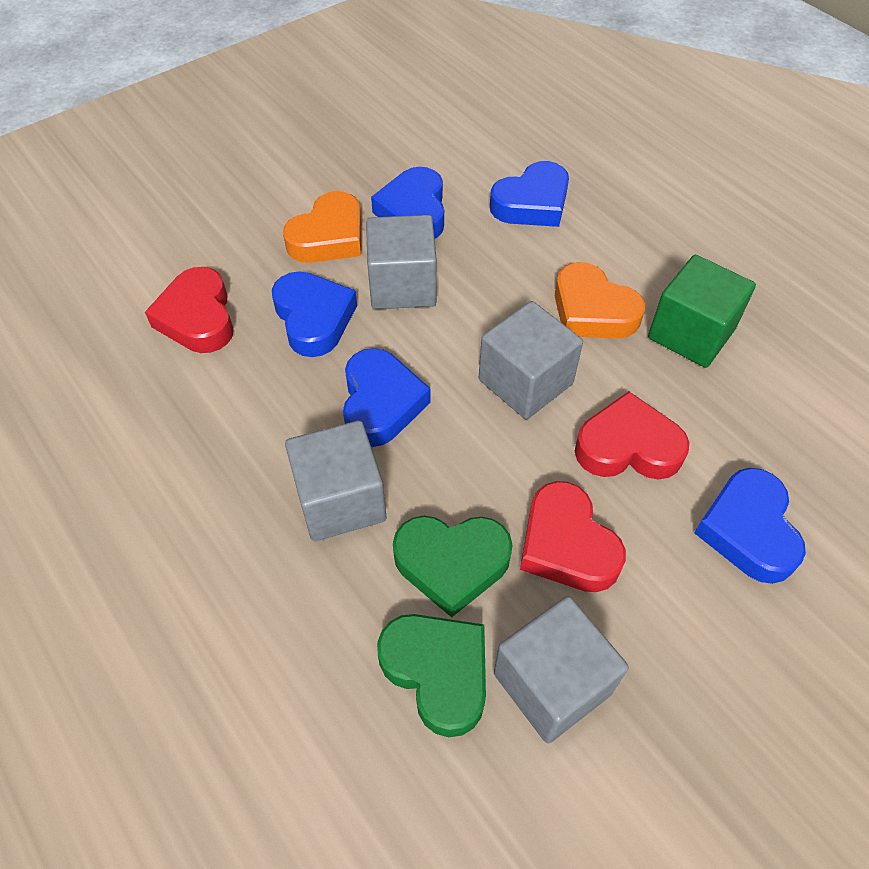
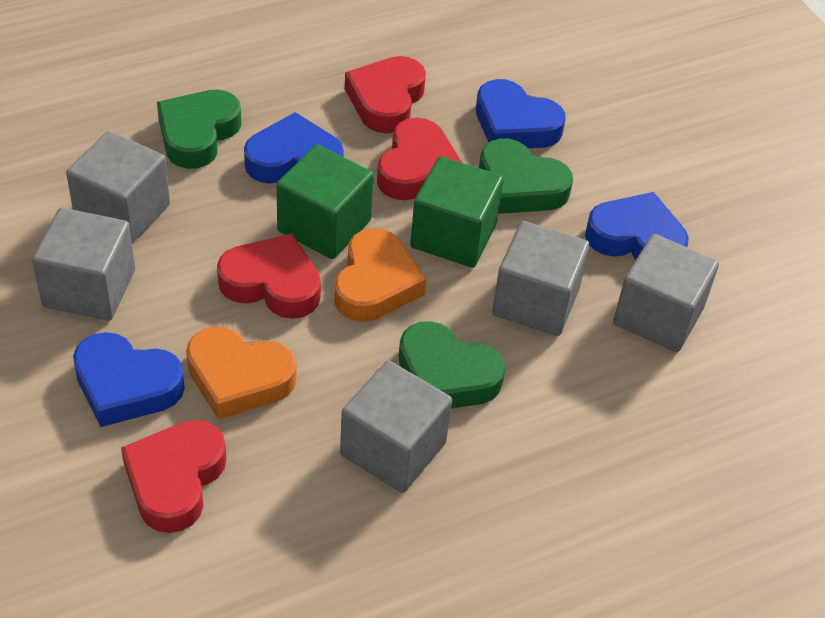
blue heart: 5 -> 4
green cube: 1 -> 2
green heart: 2 -> 3
grey cube: 4 -> 5
red heart: 3 -> 4

